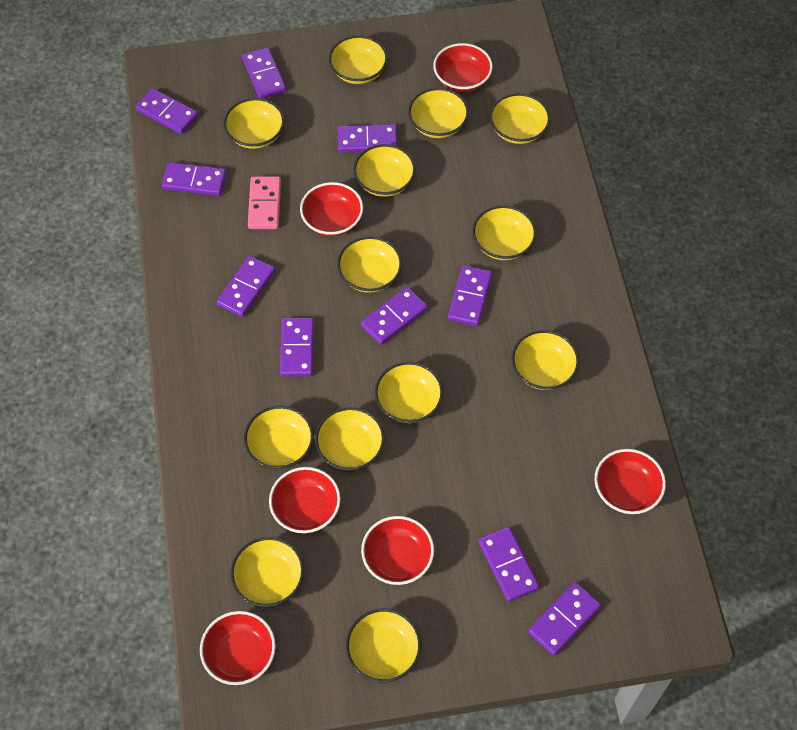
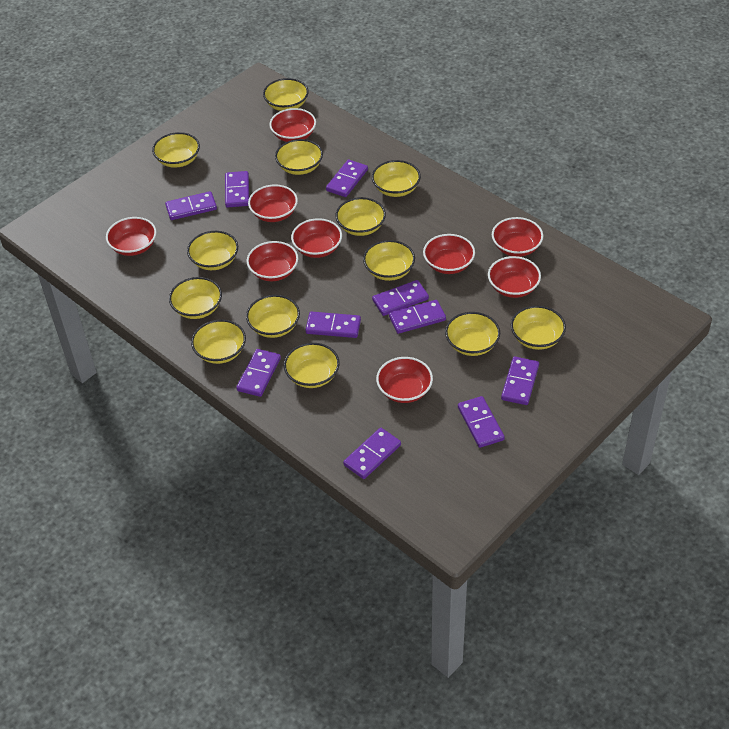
pink domino: 1 -> 0
red bowl: 6 -> 9

